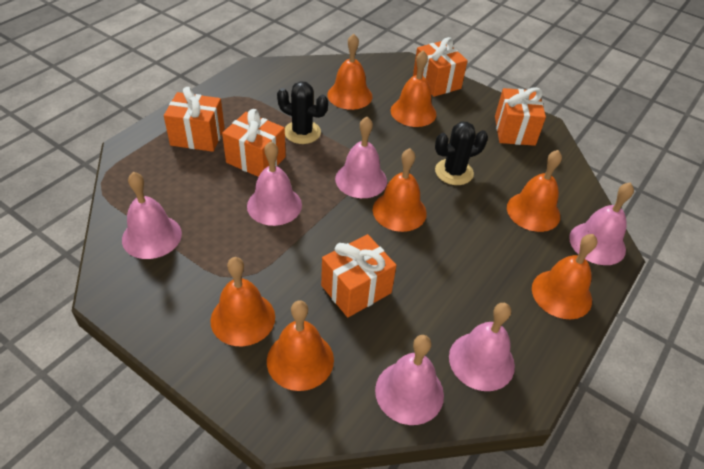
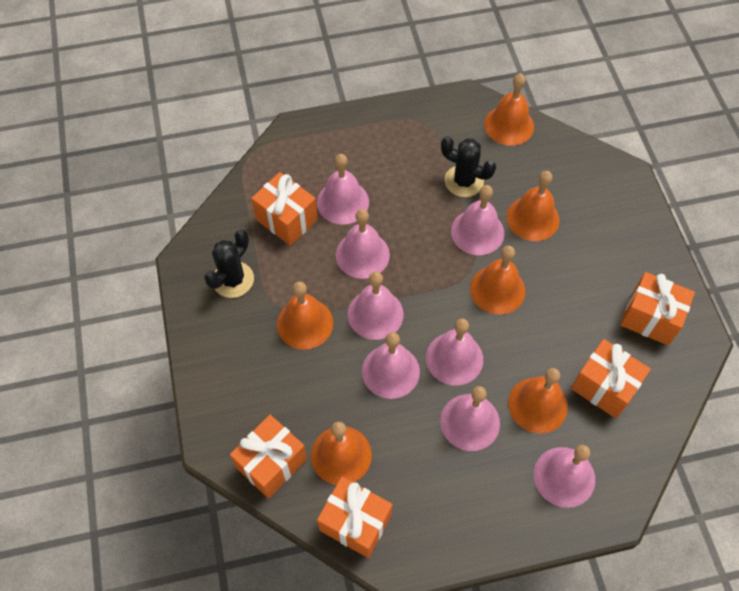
orange bell: 7 -> 6
pink bell: 6 -> 8

